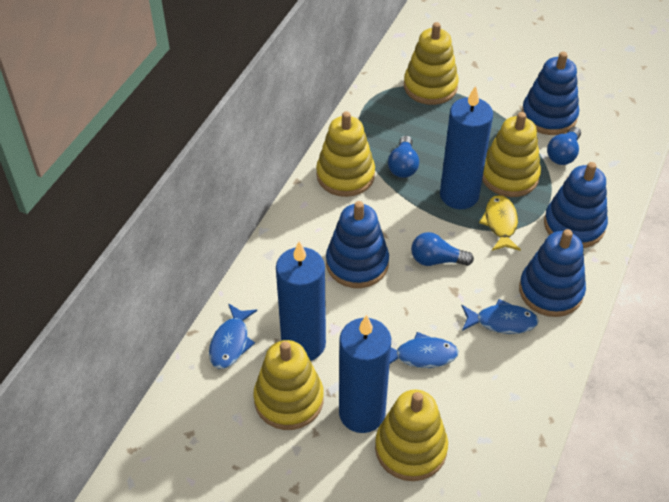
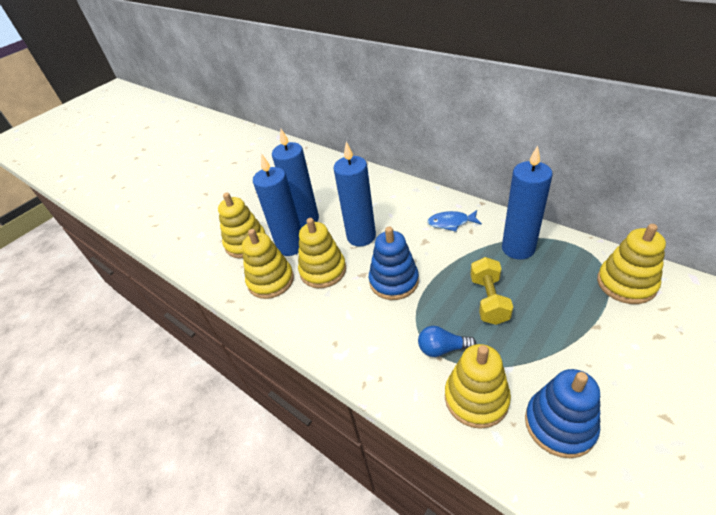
blue candle: 3 -> 4
blue fish: 3 -> 1
blue light bulb: 3 -> 1
blue stacking toy: 4 -> 2
yellow dumbbell: 0 -> 1
yellow fish: 1 -> 0

